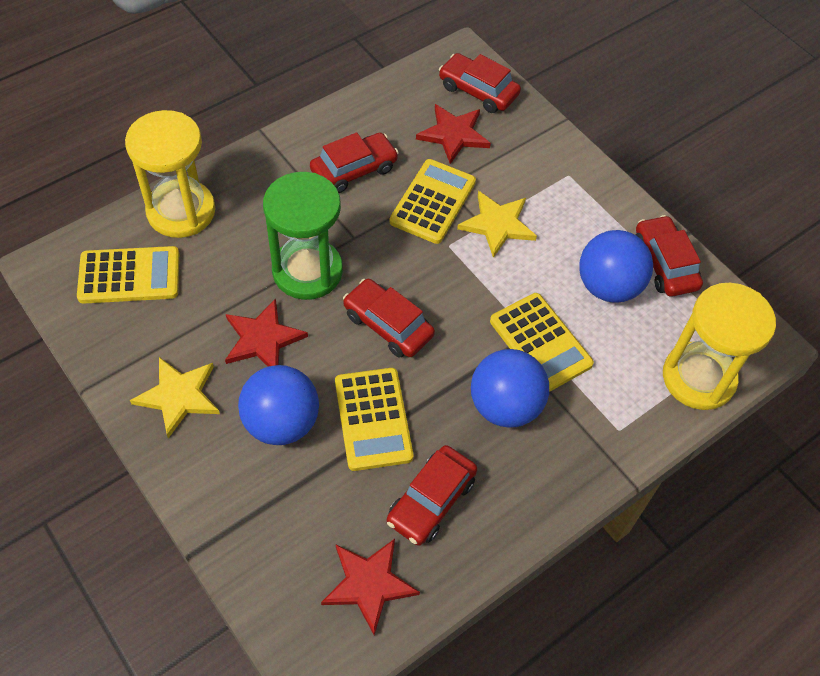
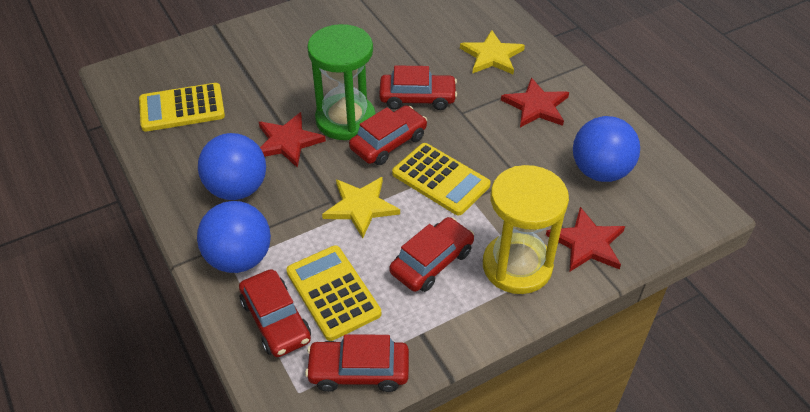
yellow calculator: 4 -> 3
yellow hourglass: 2 -> 1

